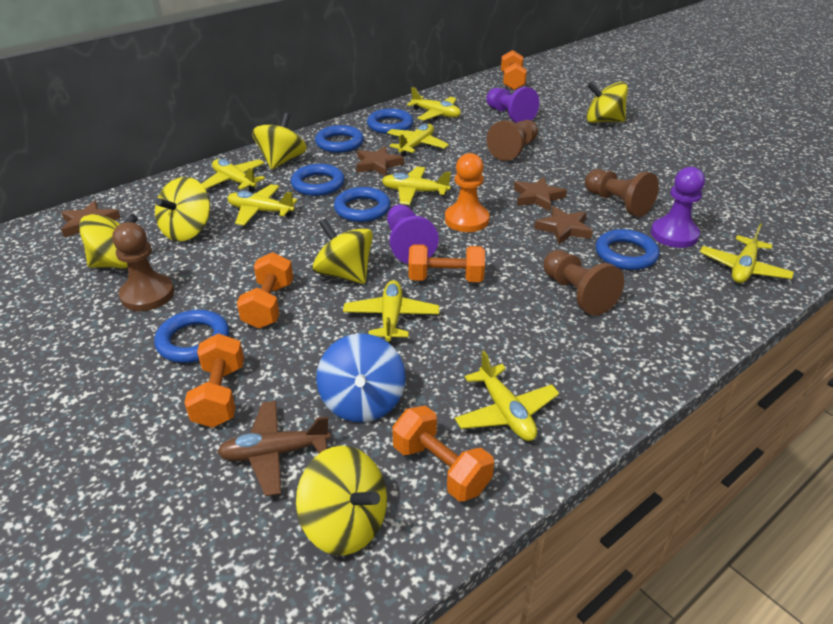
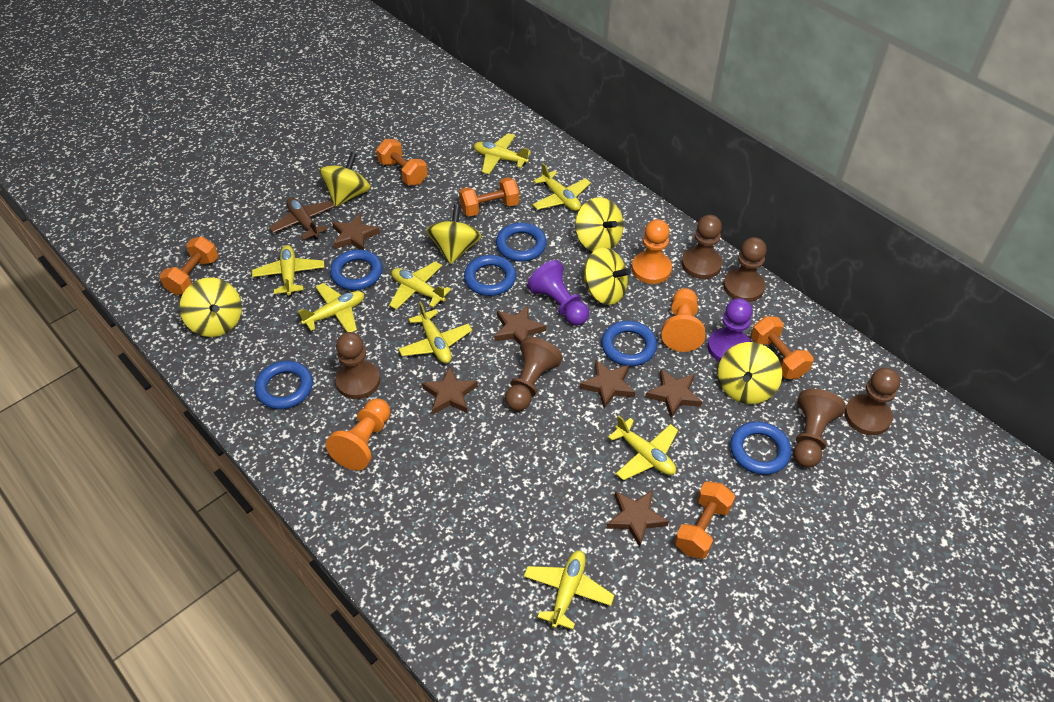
blue spinning top: 1 -> 0
brown pawn: 4 -> 6
brown star: 4 -> 6
orange pawn: 1 -> 3
purple pawn: 3 -> 2

